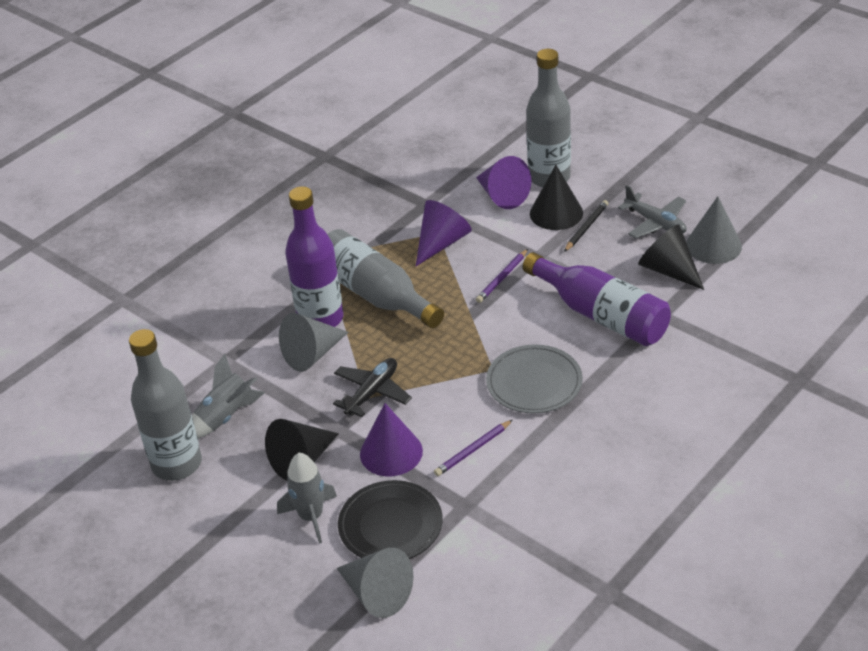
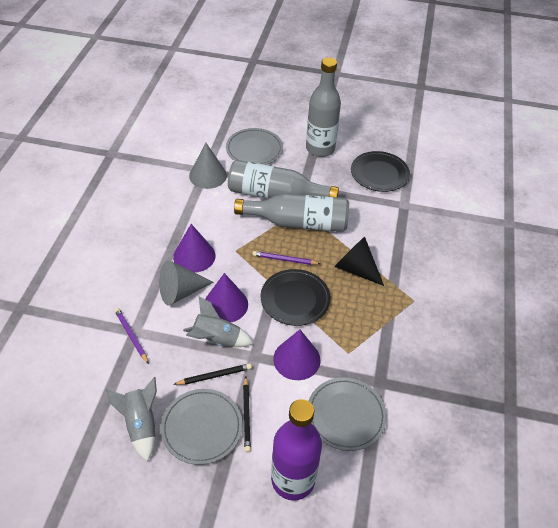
black cone: 3 -> 1
black pencil: 1 -> 2
black plane: 1 -> 0
black plate: 1 -> 2
grey cone: 3 -> 2
grey plane: 1 -> 0
grey plate: 1 -> 3
purple bottle: 2 -> 1

